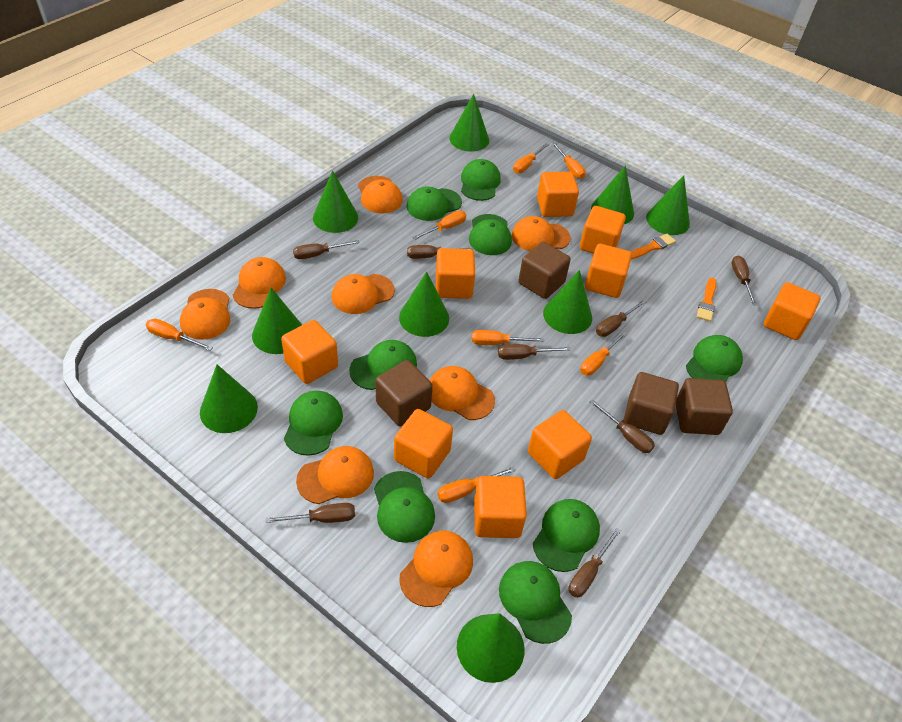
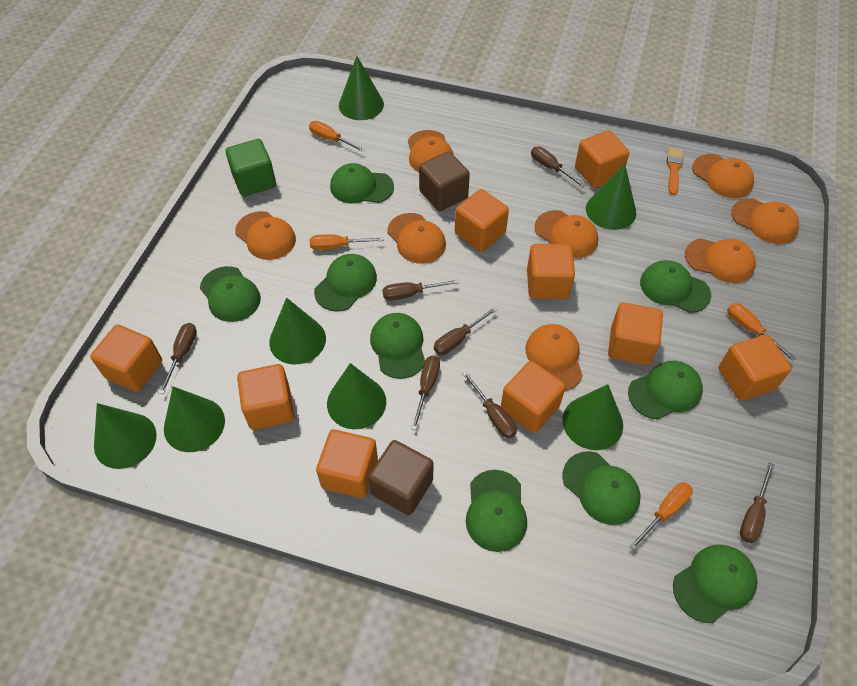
brown cube: 4 -> 2
brown screwdriver: 8 -> 7
green cone: 9 -> 7
green cube: 0 -> 1
orange brush: 2 -> 1
orange screwdriver: 7 -> 4

